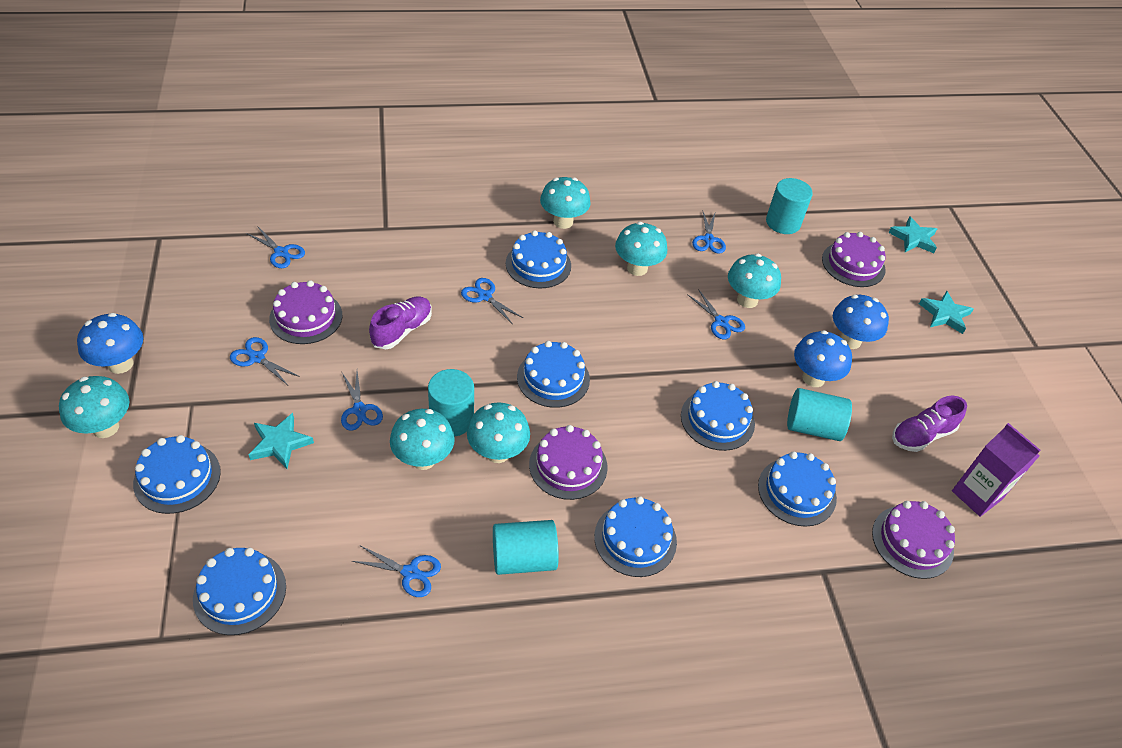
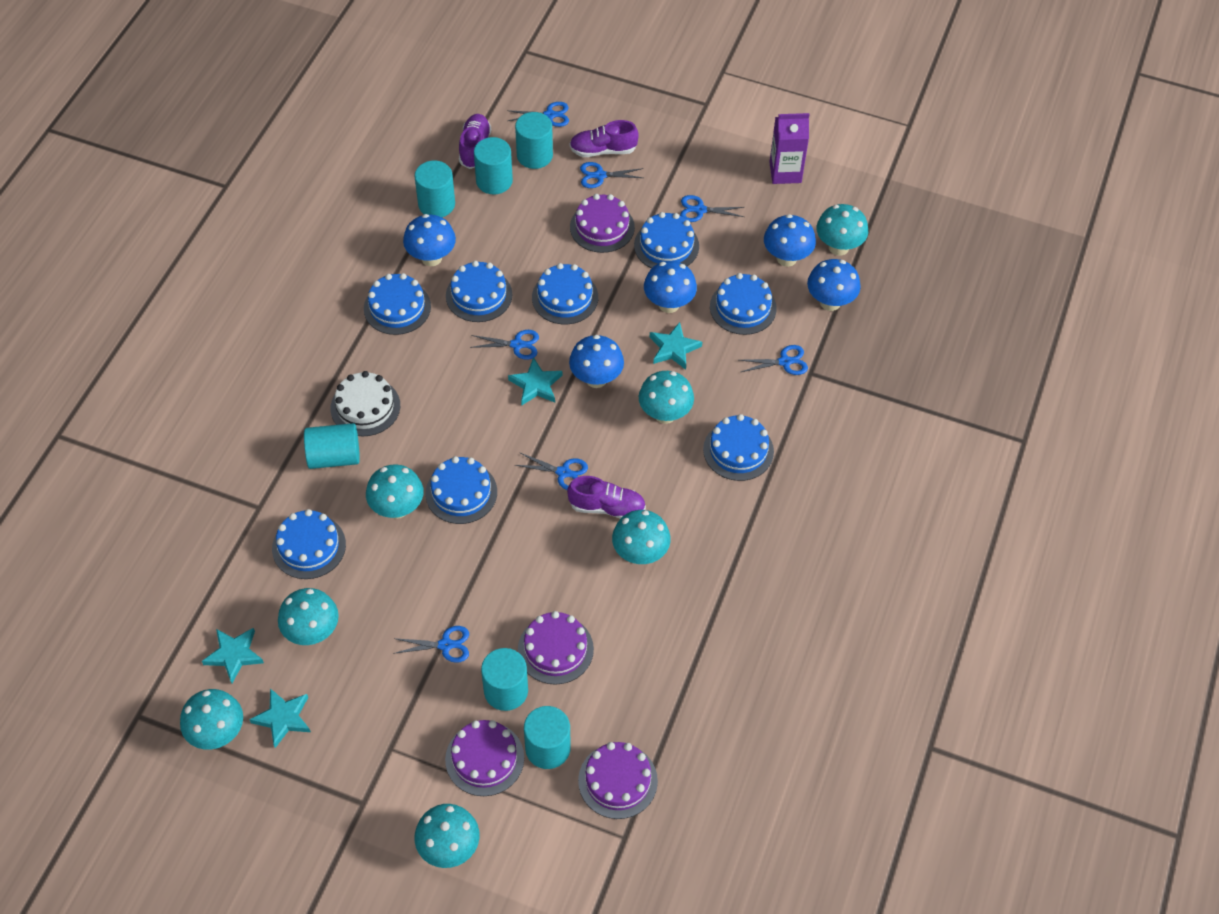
blue cake: 7 -> 8
blue mushroom: 3 -> 5
purple shoe: 2 -> 3
turquoise cylinder: 4 -> 6
turquoise mushroom: 6 -> 7
turquoise star: 3 -> 4
white cake: 0 -> 1

